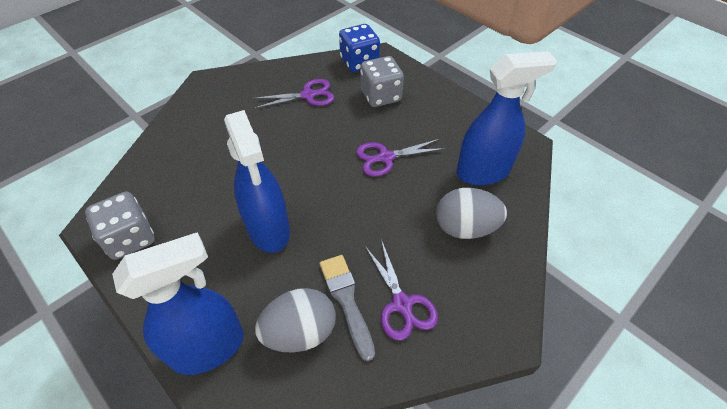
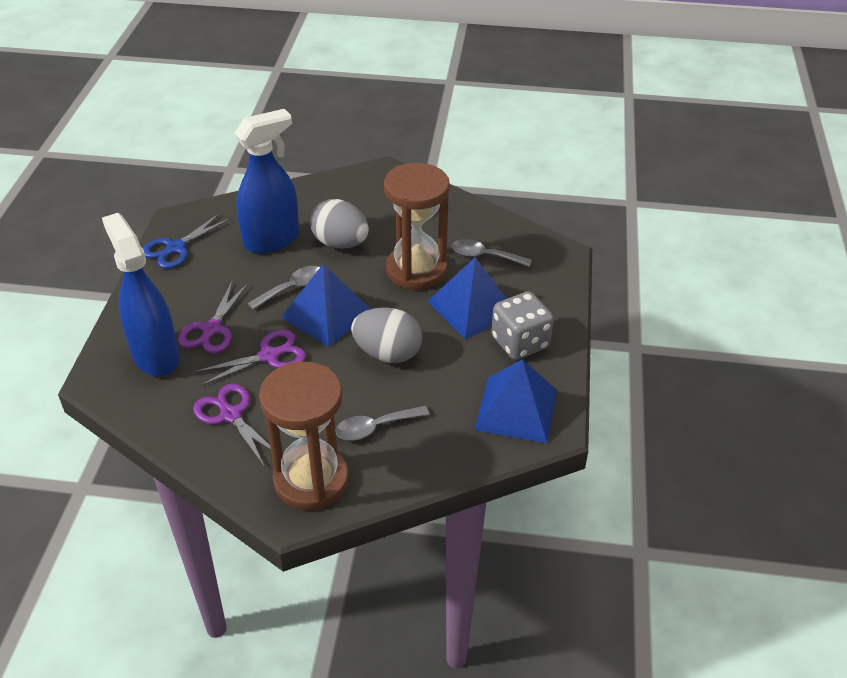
blue dice: 1 -> 0
blue pyramid: 0 -> 3
blue scissors: 0 -> 1
blue spray bottle: 3 -> 2
brown hourglass: 0 -> 2
grey brush: 1 -> 0
grey dice: 2 -> 1
grey spoon: 0 -> 3

